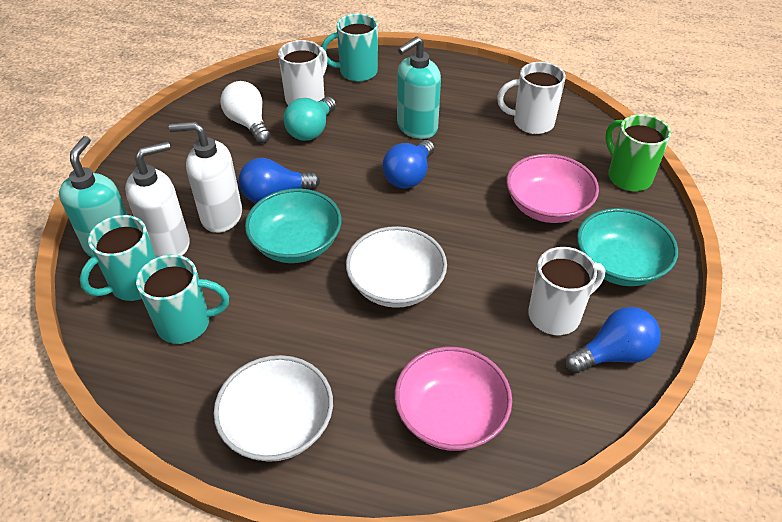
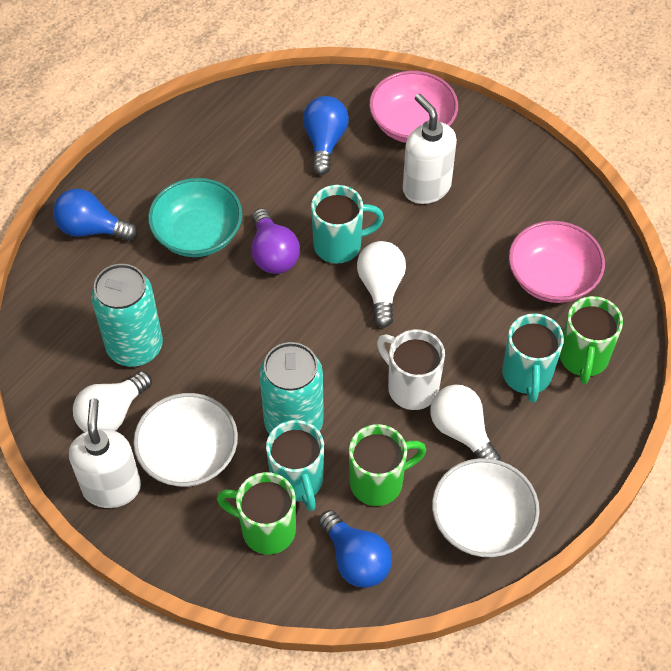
green mug: 1 -> 3
purple light bulb: 0 -> 1
turquoise bowl: 2 -> 1
turquoise can: 0 -> 2
turquoise light bulb: 1 -> 0
turquoise soap dispenser: 2 -> 0
white light bulb: 1 -> 3
white mug: 3 -> 1

